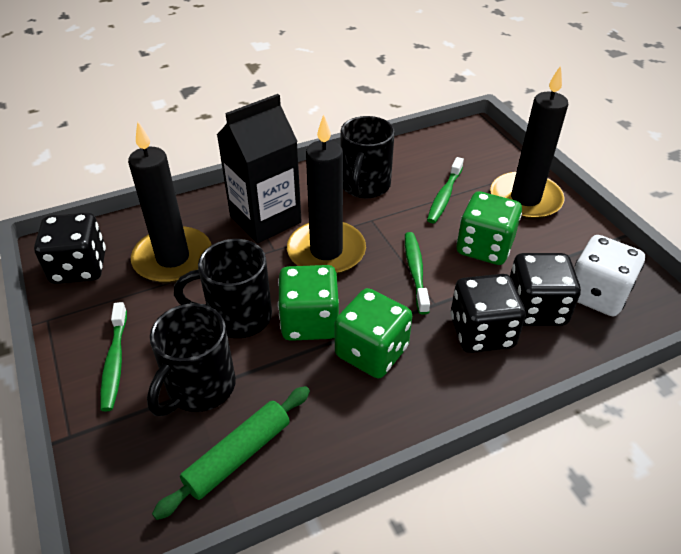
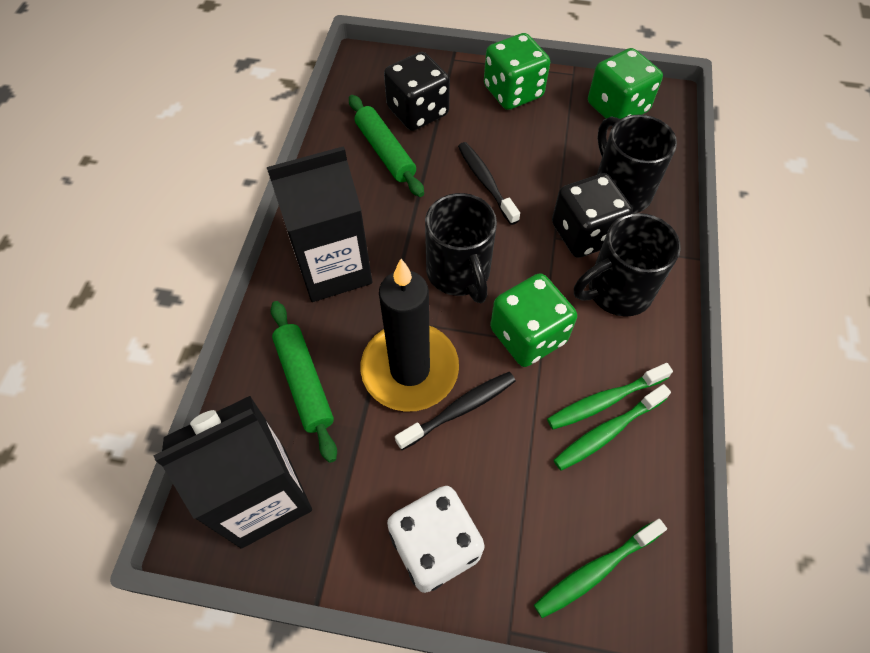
black candle: 3 -> 1
black carton: 1 -> 2
black dice: 3 -> 2
black toothbrush: 0 -> 2
green rolling pin: 1 -> 2

